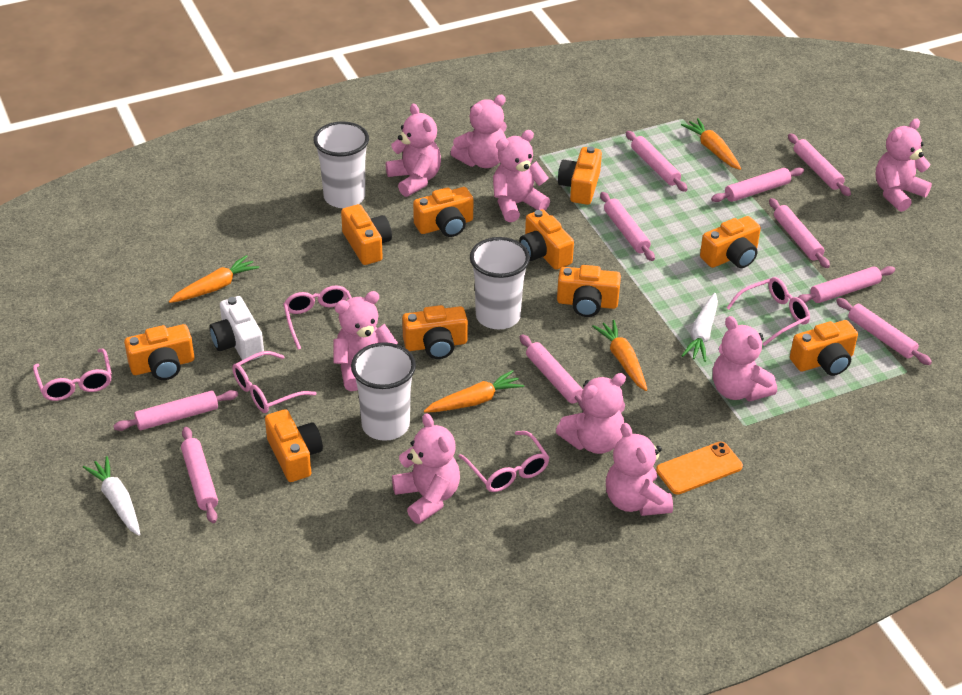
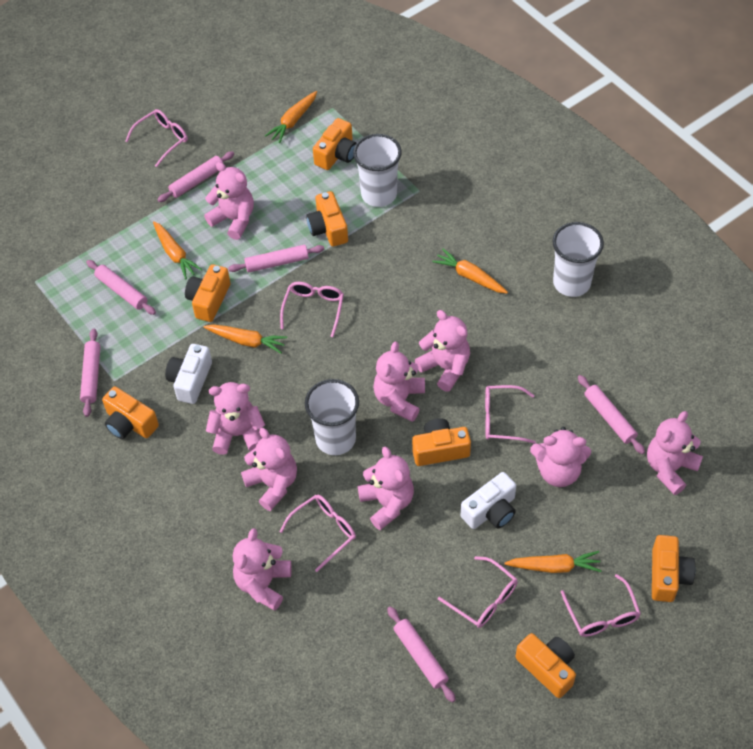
orange camera: 10 -> 7
orange carrot: 4 -> 5
orange phone: 1 -> 0
pink glasses: 5 -> 6
pink rolling pin: 10 -> 6
white camera: 1 -> 2
white carrot: 2 -> 0

